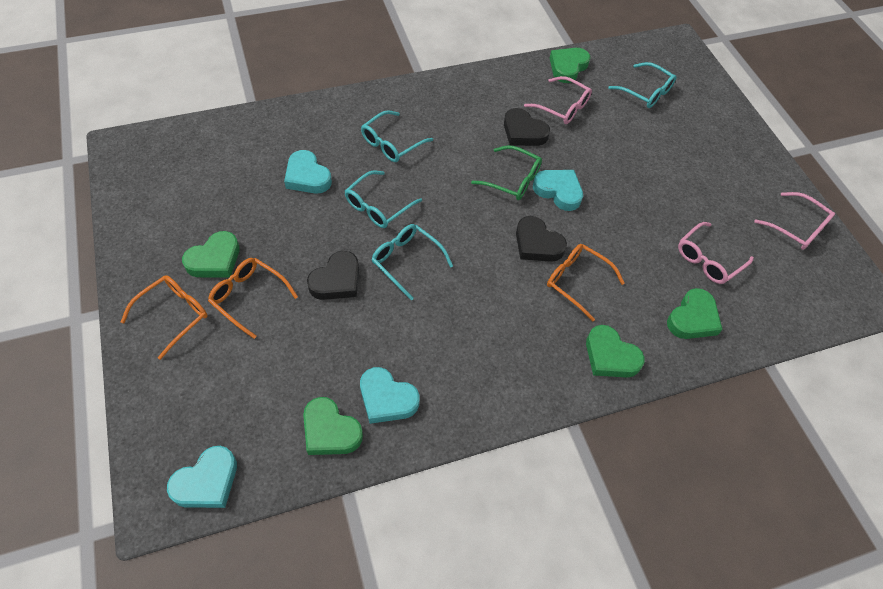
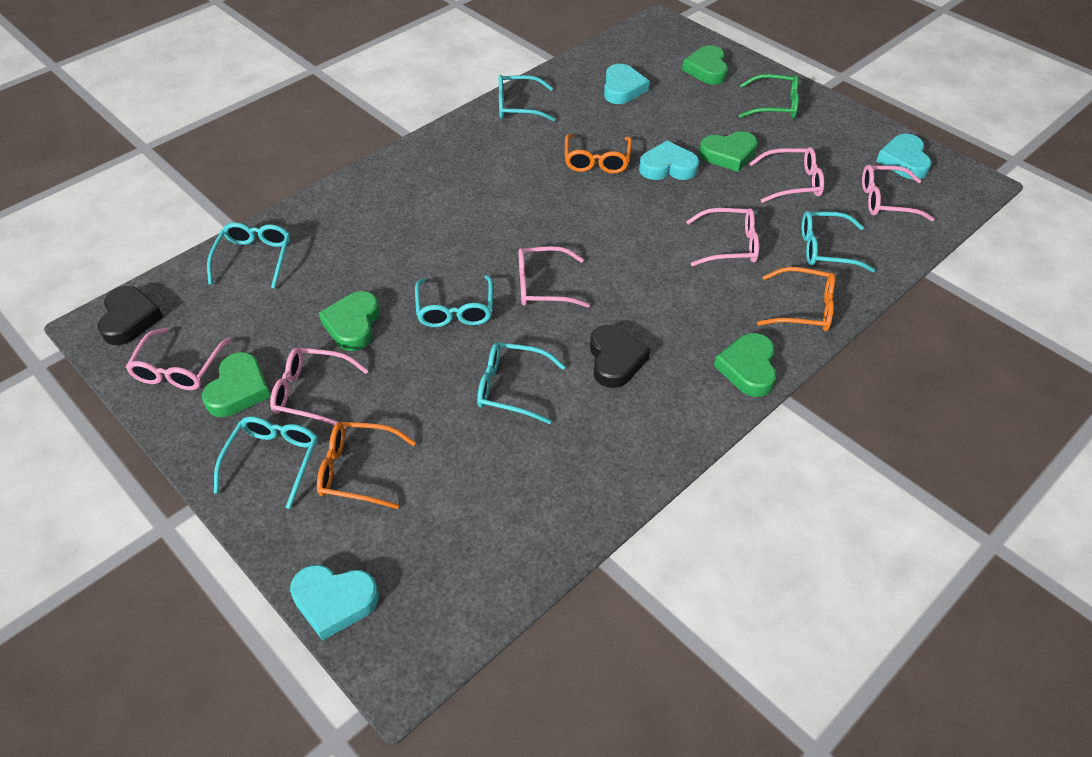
black heart: 3 -> 2
pink glasses: 3 -> 6
turquoise glasses: 4 -> 6

